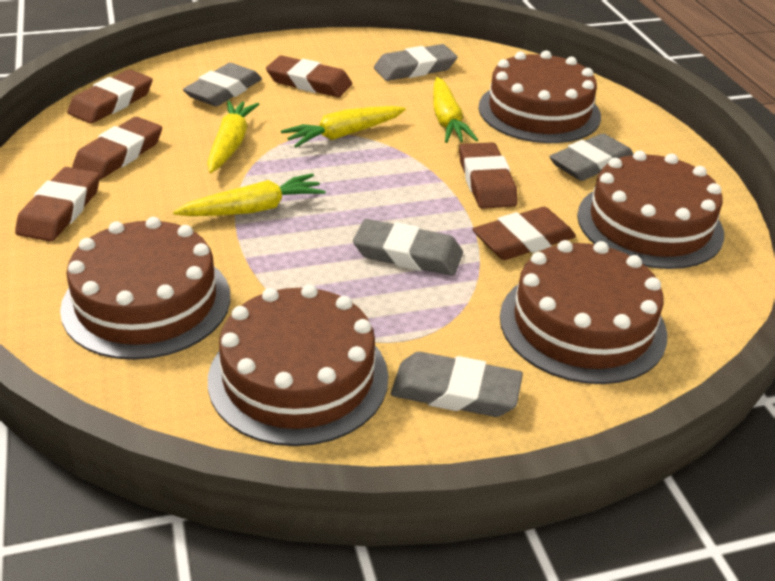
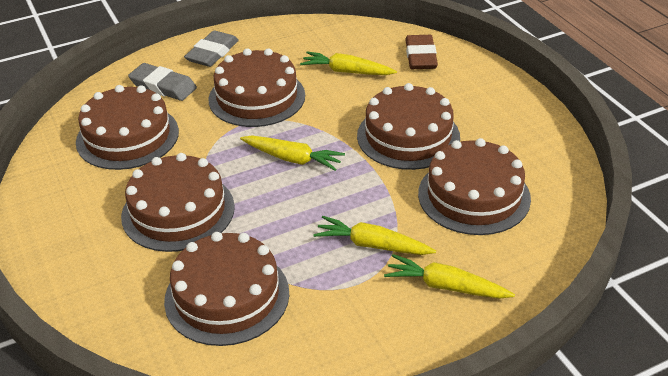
brown cake: 5 -> 6
brown eraser: 6 -> 1
grey eraser: 5 -> 2

